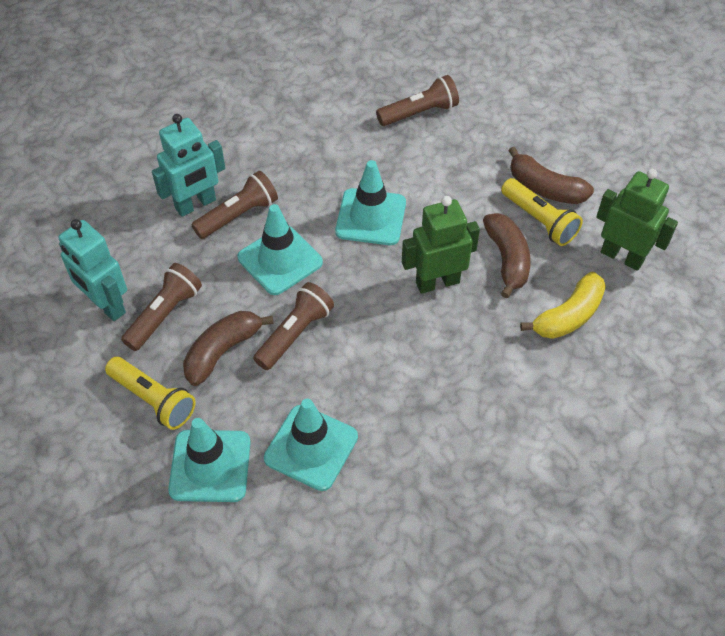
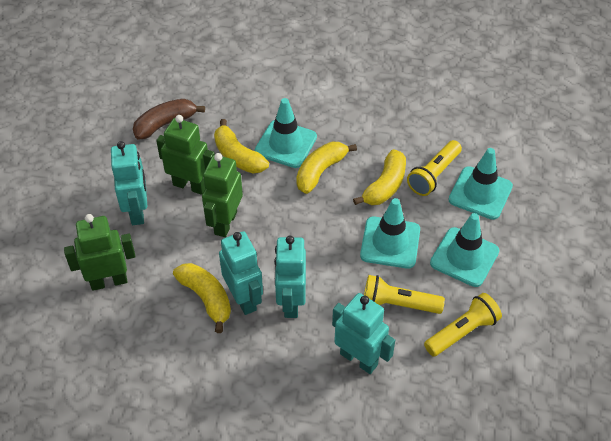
brown banana: 3 -> 1
brown flashlight: 4 -> 0
green robot: 2 -> 3
turquoise robot: 2 -> 4
yellow banana: 1 -> 4
yellow flashlight: 2 -> 3

